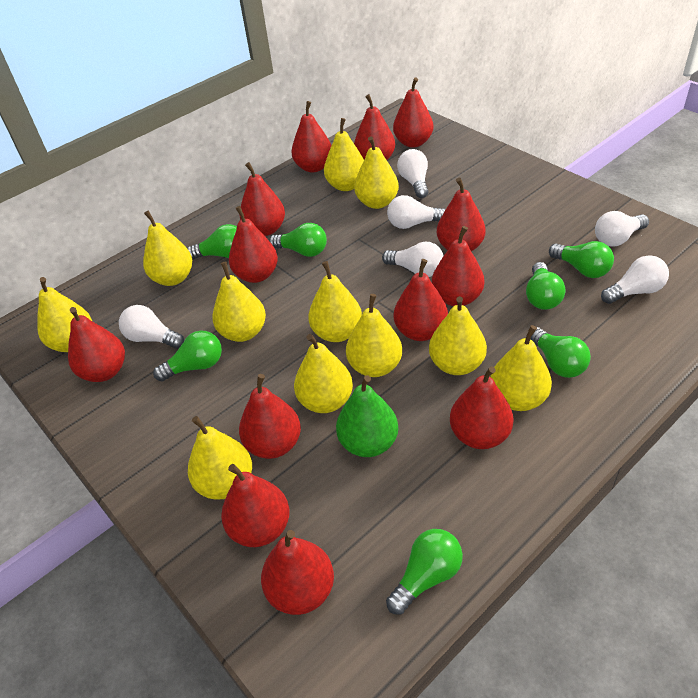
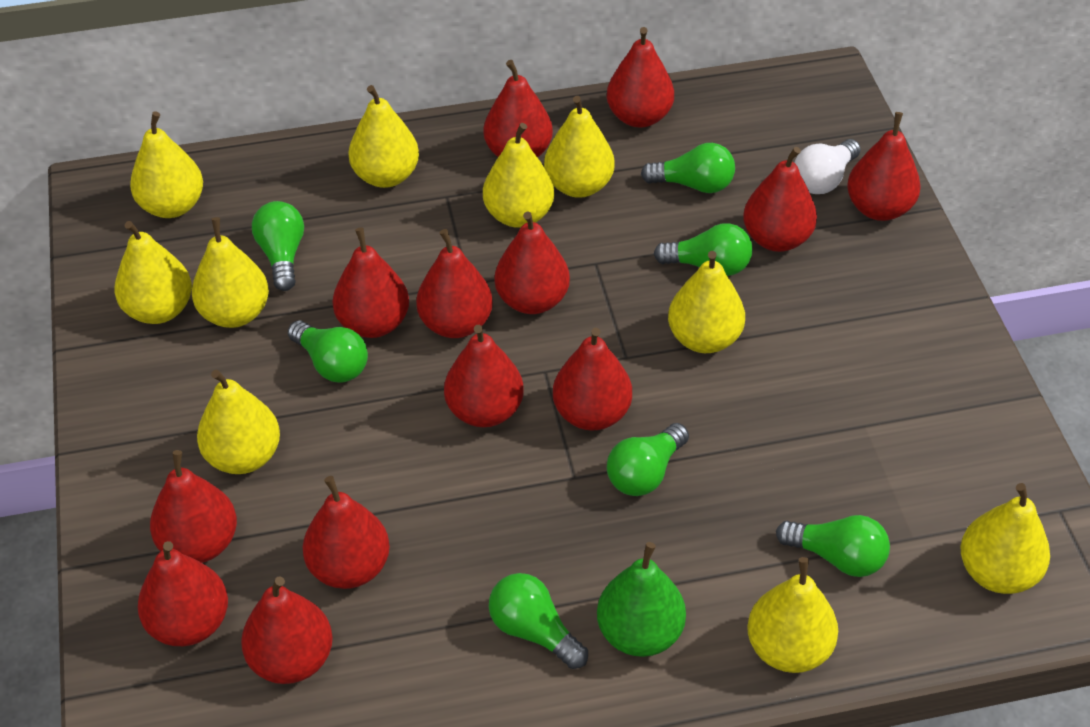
white light bulb: 6 -> 1
yellow pear: 11 -> 10

